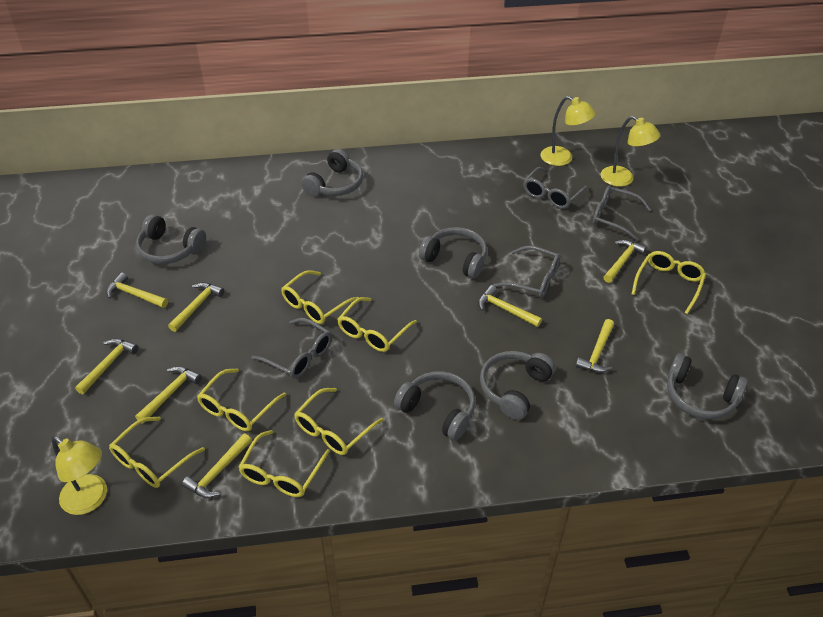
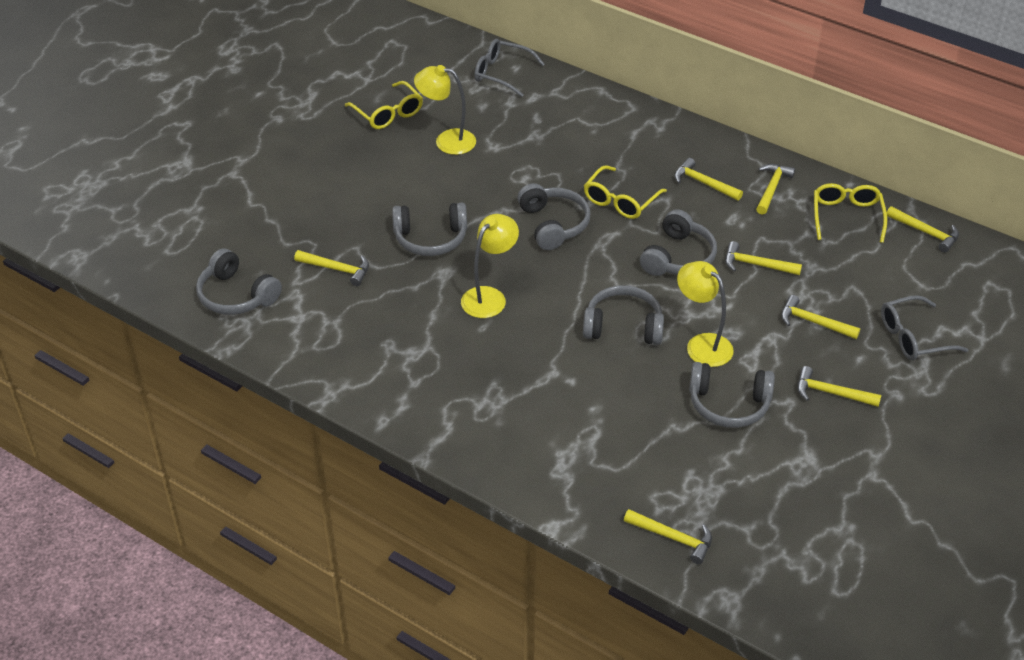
grey glasses: 4 -> 2
yellow glasses: 7 -> 3

